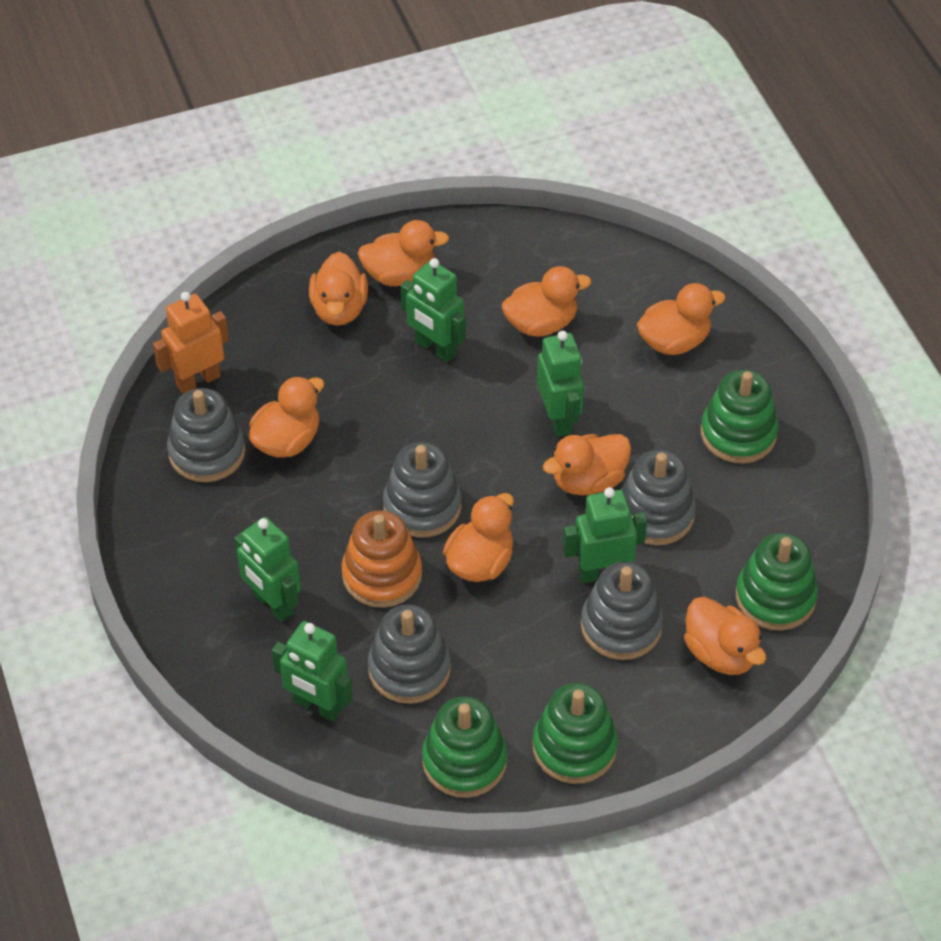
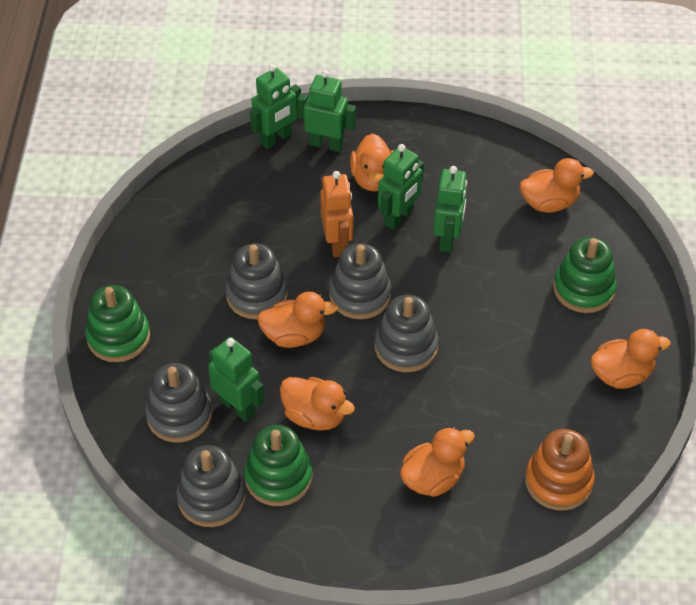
green stacking toy: 4 -> 3
orange duck: 8 -> 6

